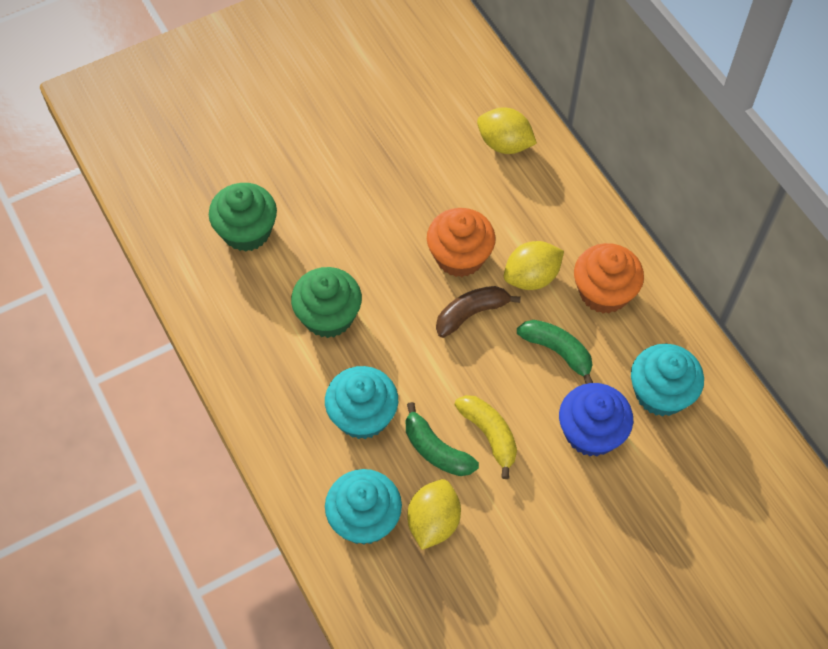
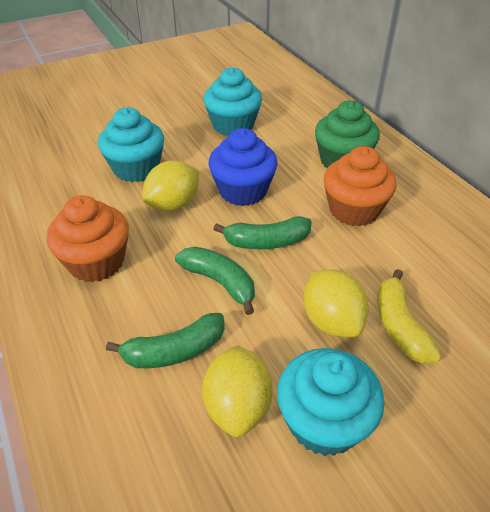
brown banana: 1 -> 0
green banana: 2 -> 3
green cupcake: 2 -> 1

